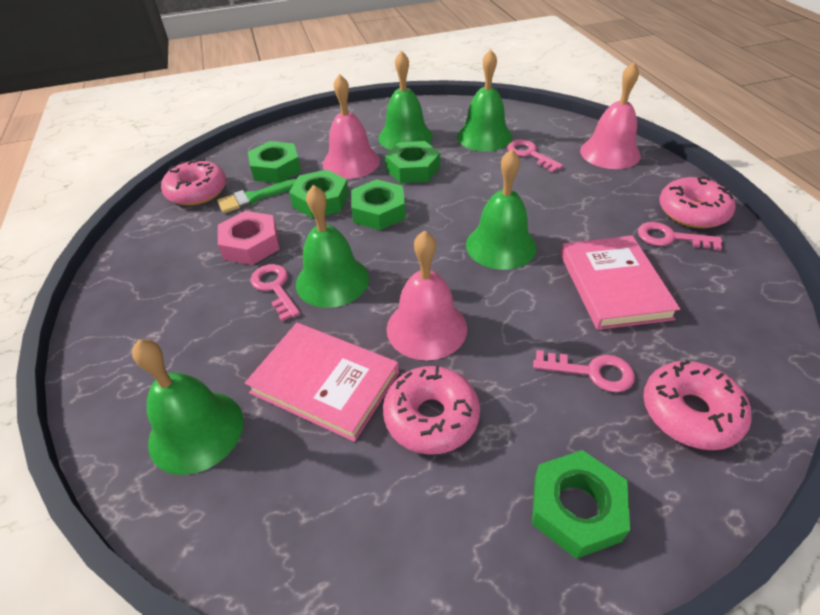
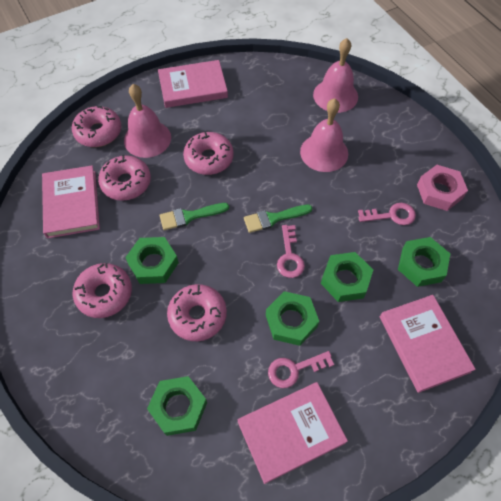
green bell: 5 -> 0
green brush: 1 -> 2
pink book: 2 -> 4
pink donut: 4 -> 5
pink key: 4 -> 3

